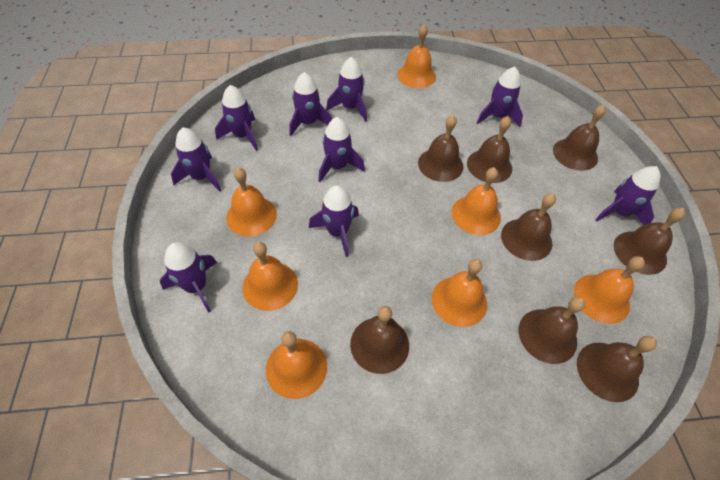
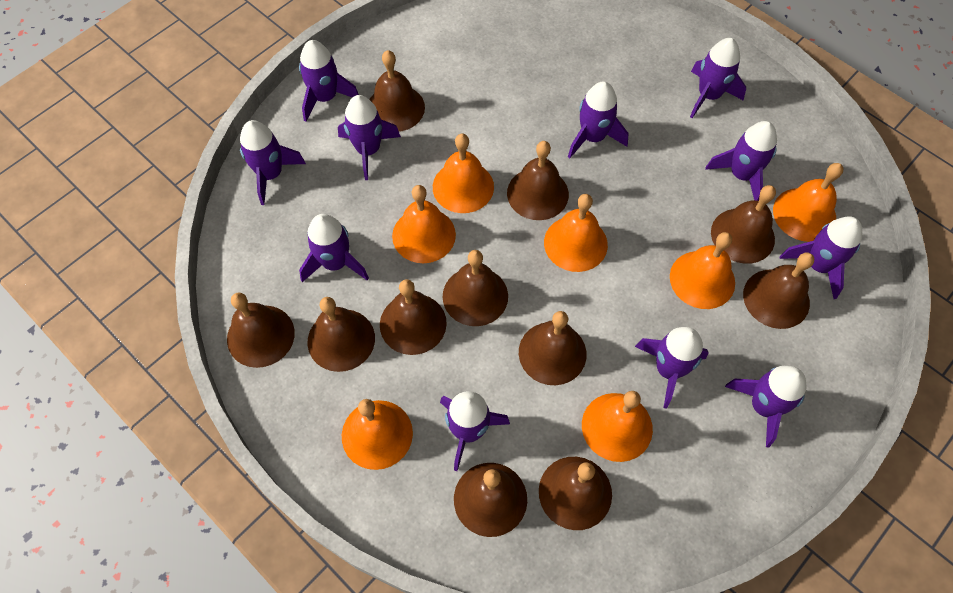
brown bell: 8 -> 11
purple rocket: 9 -> 11

